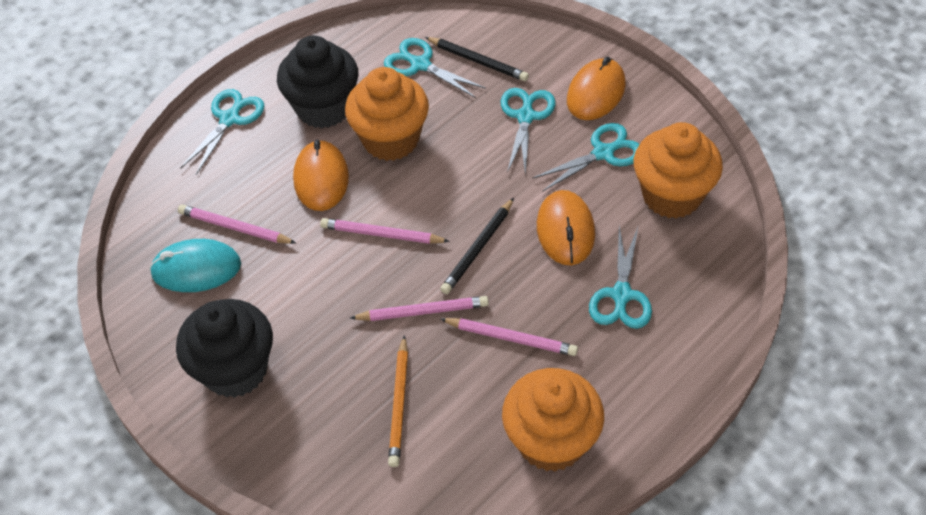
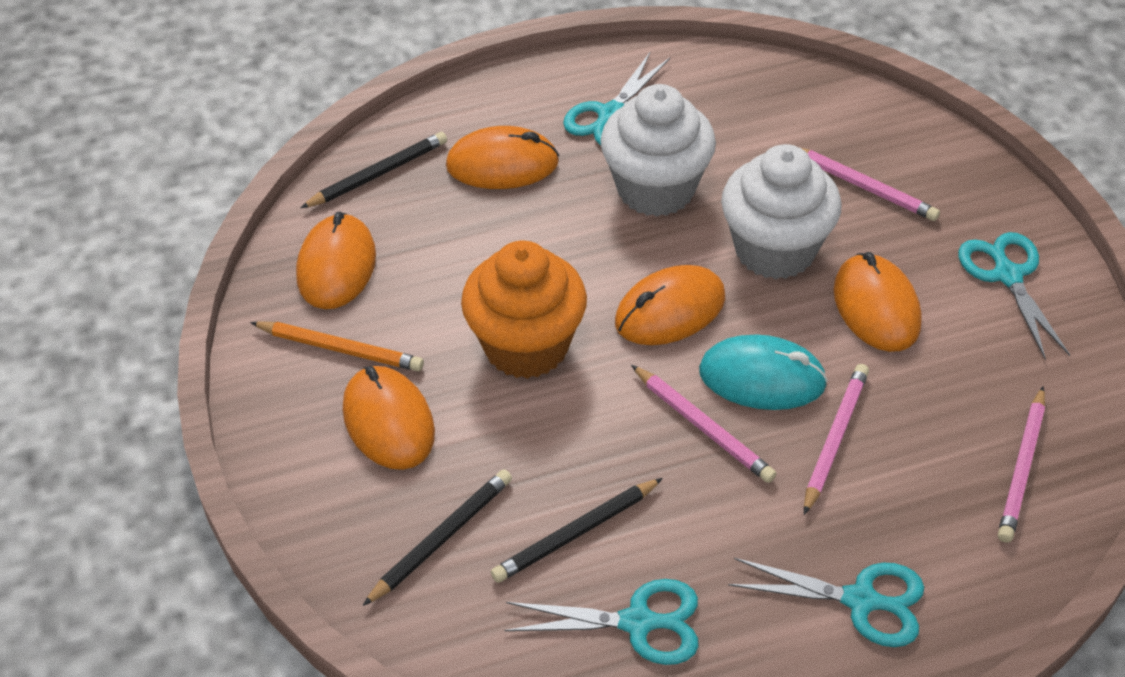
black cupcake: 2 -> 0
black pencil: 2 -> 3
orange cupcake: 3 -> 1
orange mouse: 3 -> 5
turquoise scissors: 5 -> 4
white cupcake: 0 -> 2

